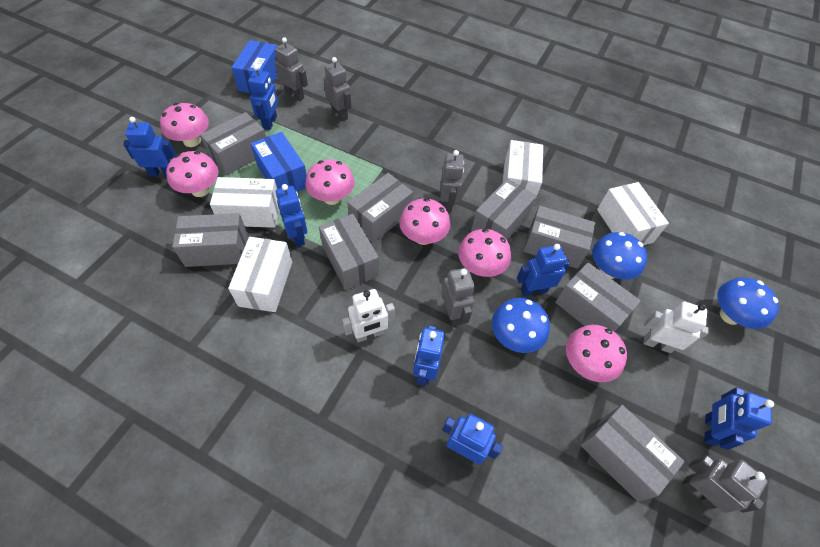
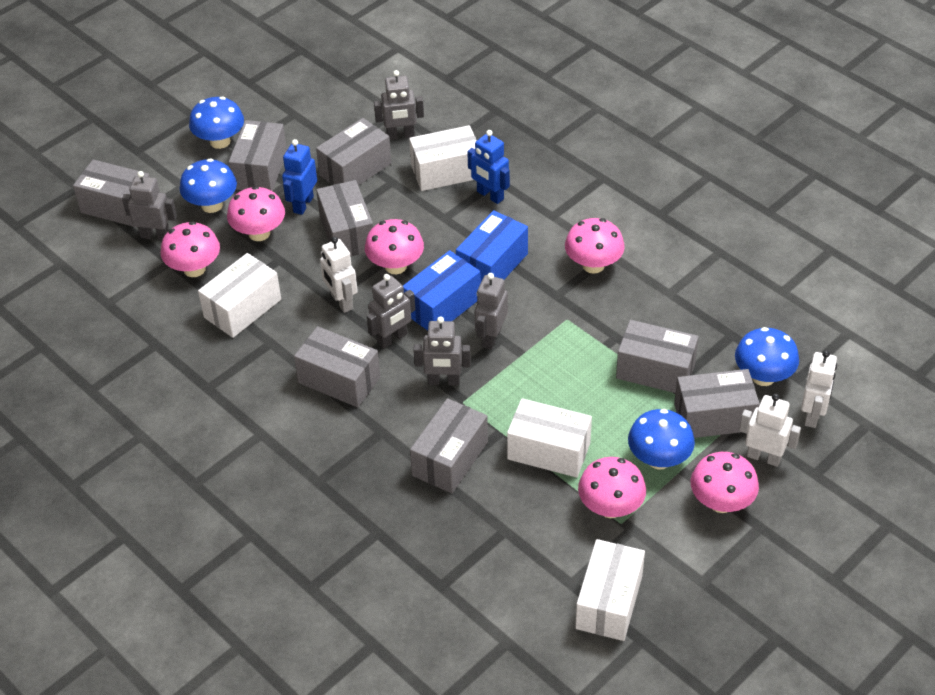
blue mushroom: 3 -> 4
blue robot: 7 -> 2
white robot: 2 -> 3

